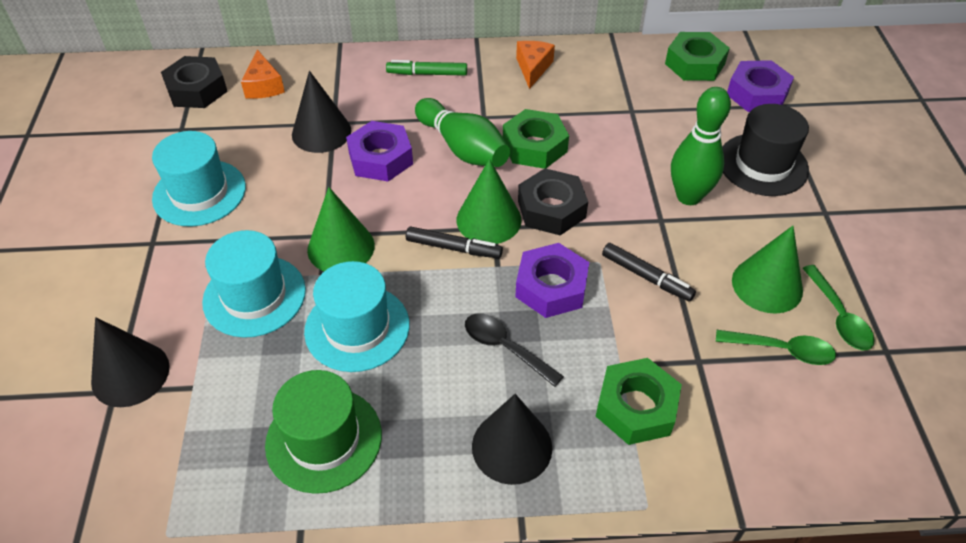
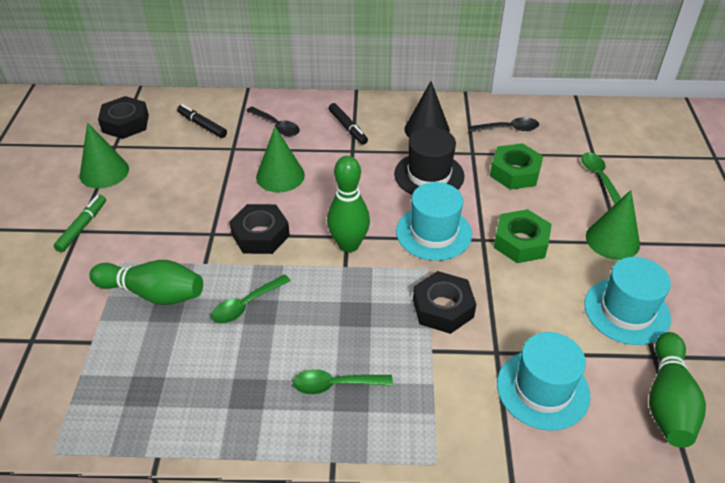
black cone: 3 -> 1
black nut: 2 -> 3
black spoon: 1 -> 2
green bowling pin: 2 -> 3
green hat: 1 -> 0
green nut: 3 -> 2
green spoon: 2 -> 3
orange cheese: 2 -> 0
purple nut: 3 -> 0

